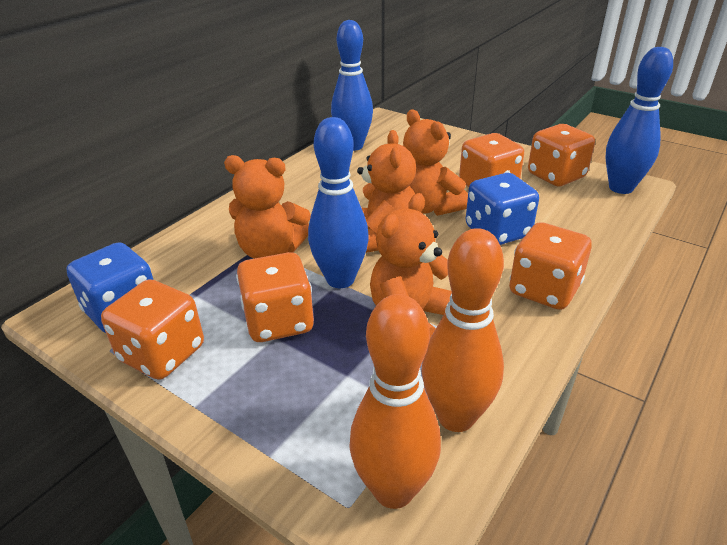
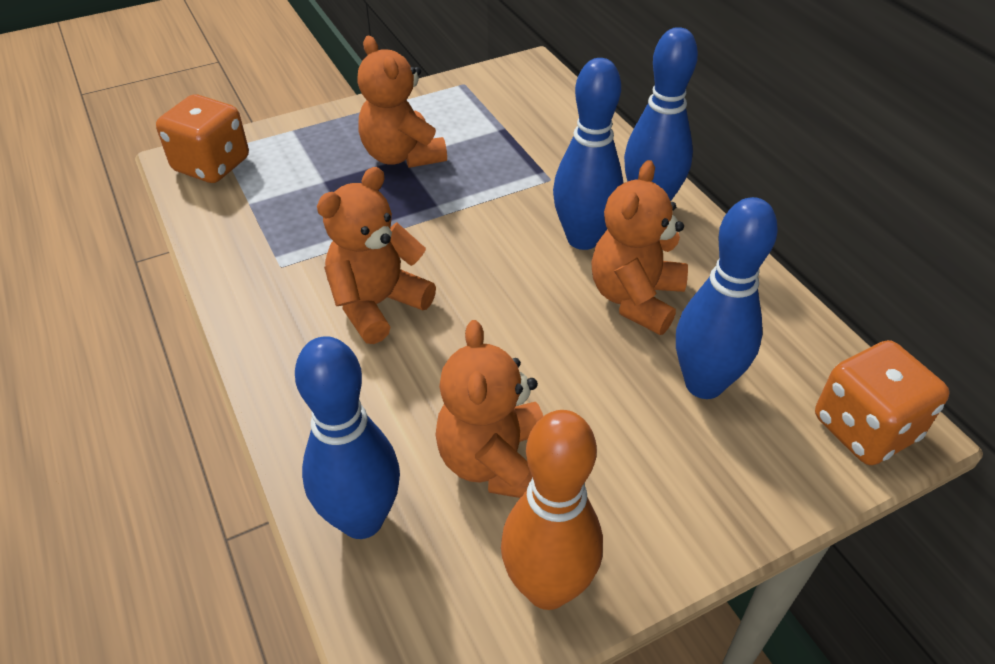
blue bowling pin: 3 -> 4
blue dice: 2 -> 0
orange bowling pin: 2 -> 1
orange dice: 5 -> 2

